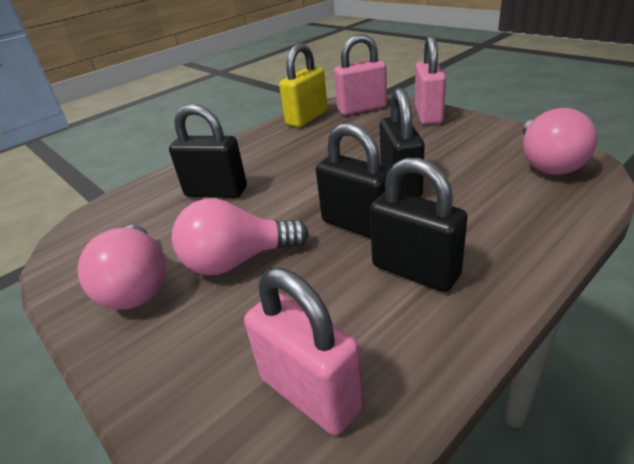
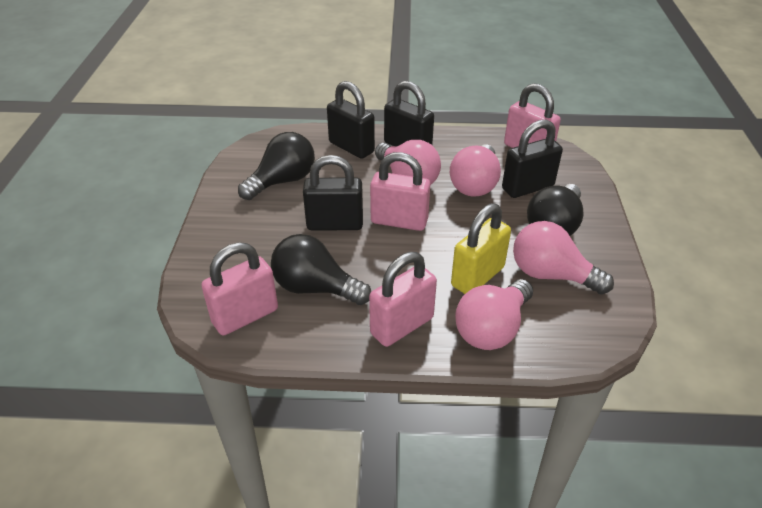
black light bulb: 0 -> 3
pink light bulb: 3 -> 4
pink padlock: 3 -> 4

